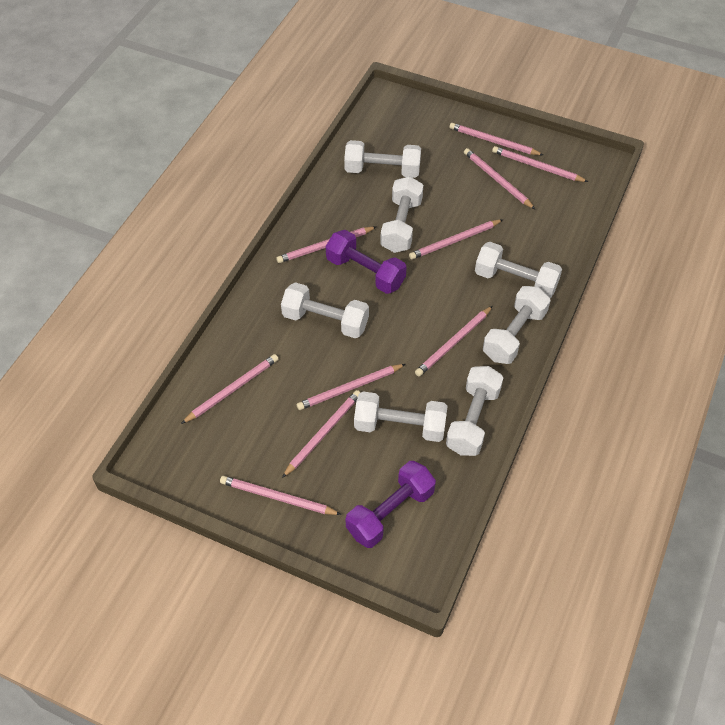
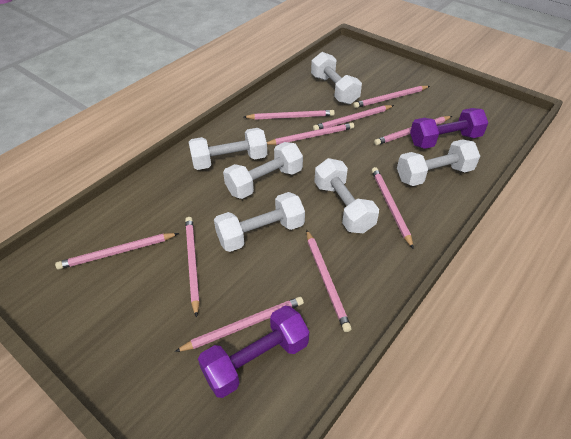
white dumbbell: 7 -> 6

